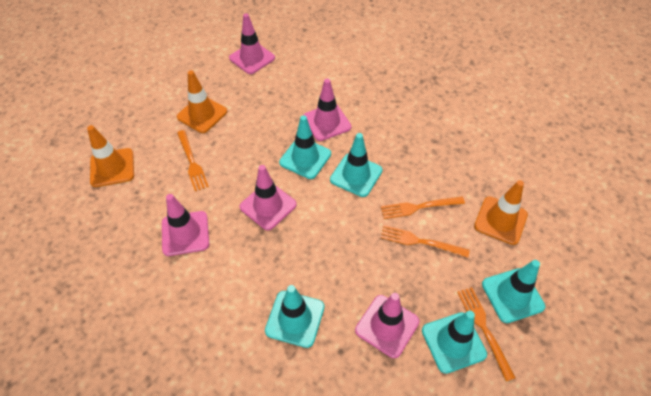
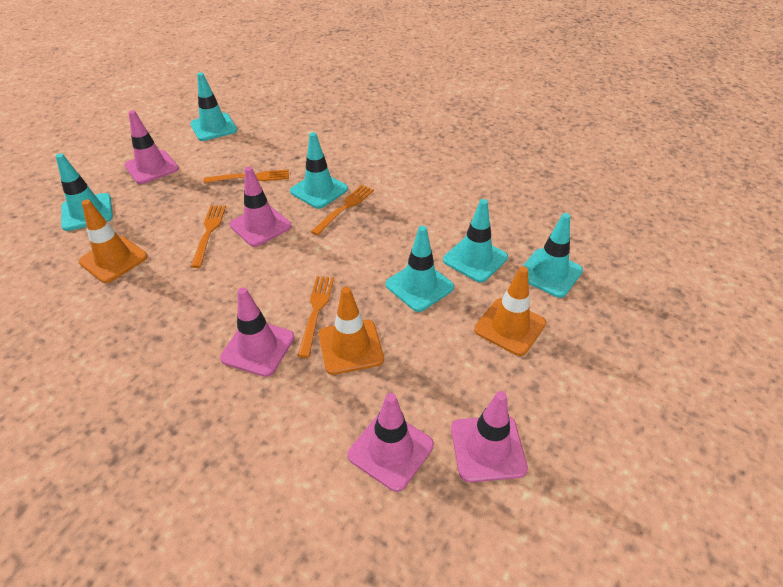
turquoise traffic cone: 5 -> 6

